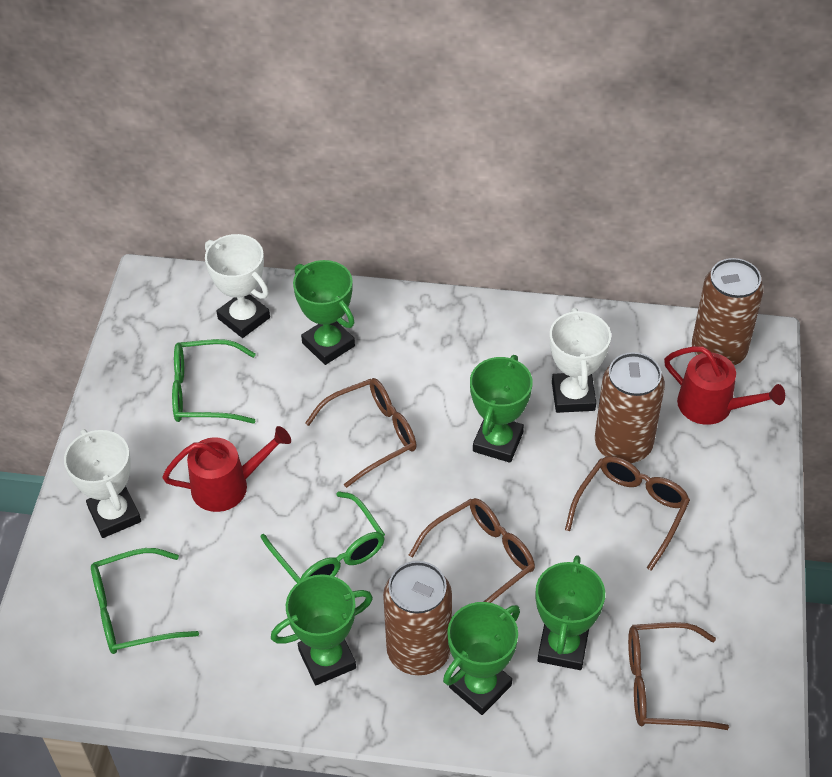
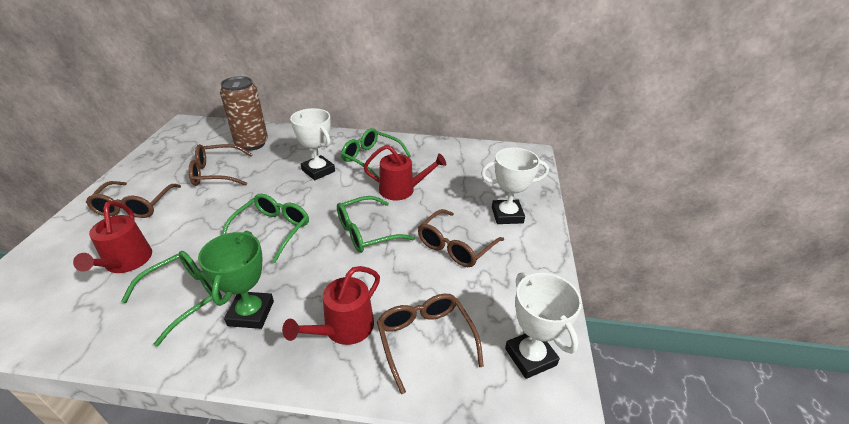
brown can: 3 -> 1
green glasses: 3 -> 4
green trophy: 5 -> 1
red watering can: 2 -> 3

